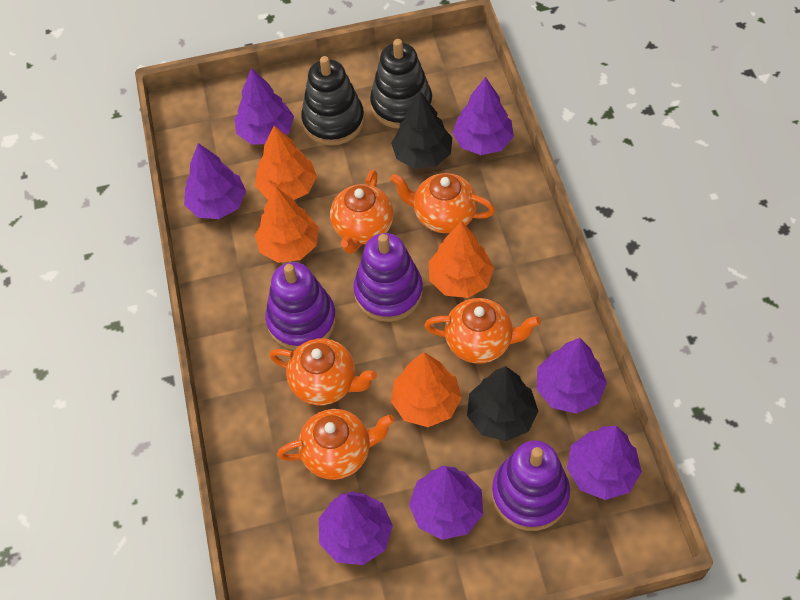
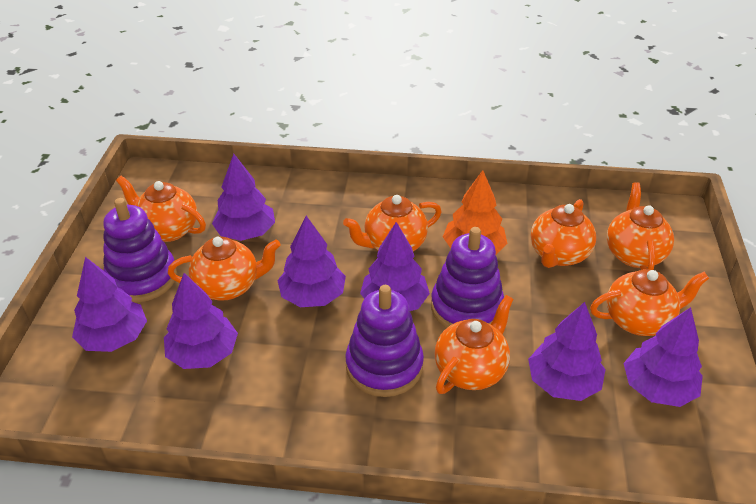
black stacking toy: 2 -> 0
black tree: 2 -> 0
orange teapot: 5 -> 7
orange tree: 4 -> 1

